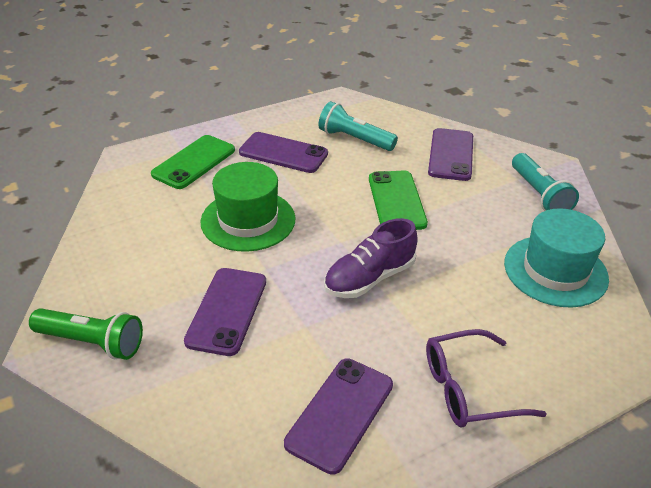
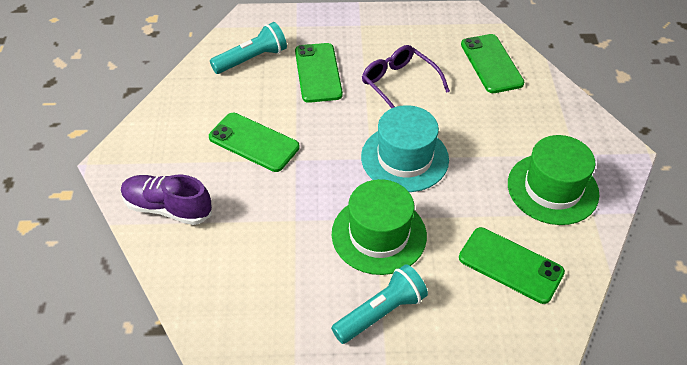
green flashlight: 1 -> 0
green hat: 1 -> 2
green phone: 2 -> 4
purple phone: 4 -> 0

